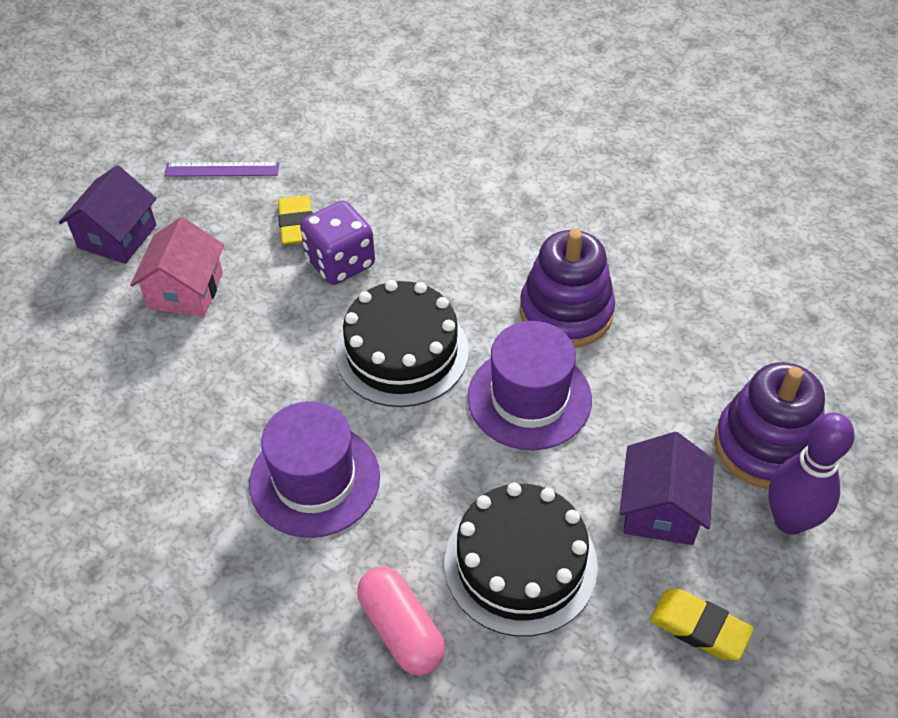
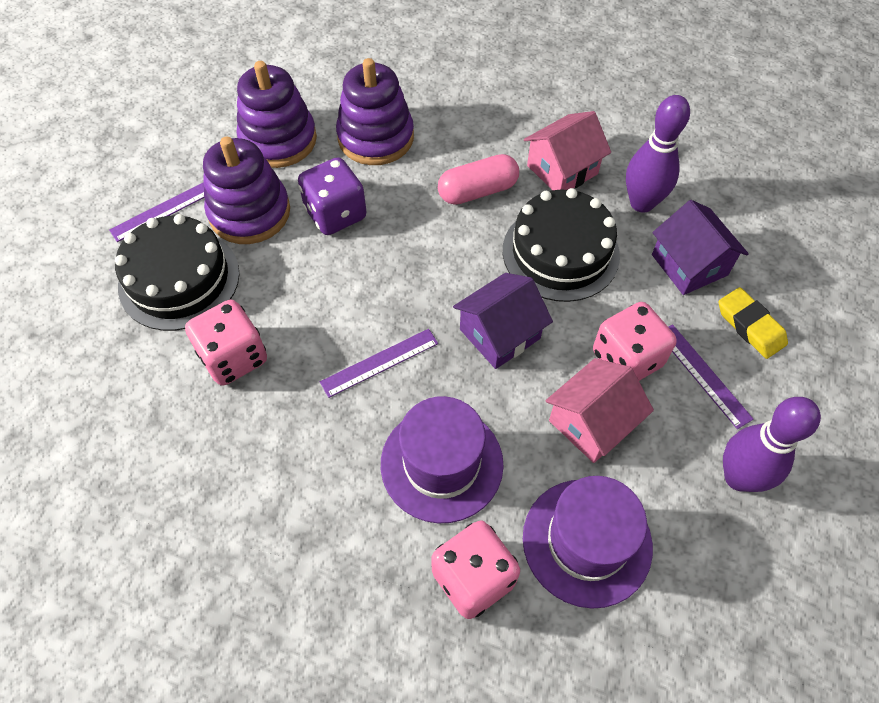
pink dice: 0 -> 3
pink house: 1 -> 2
purple bowling pin: 1 -> 2
purple ruler: 1 -> 3
purple stacking toy: 2 -> 3
yellow eraser: 2 -> 1

